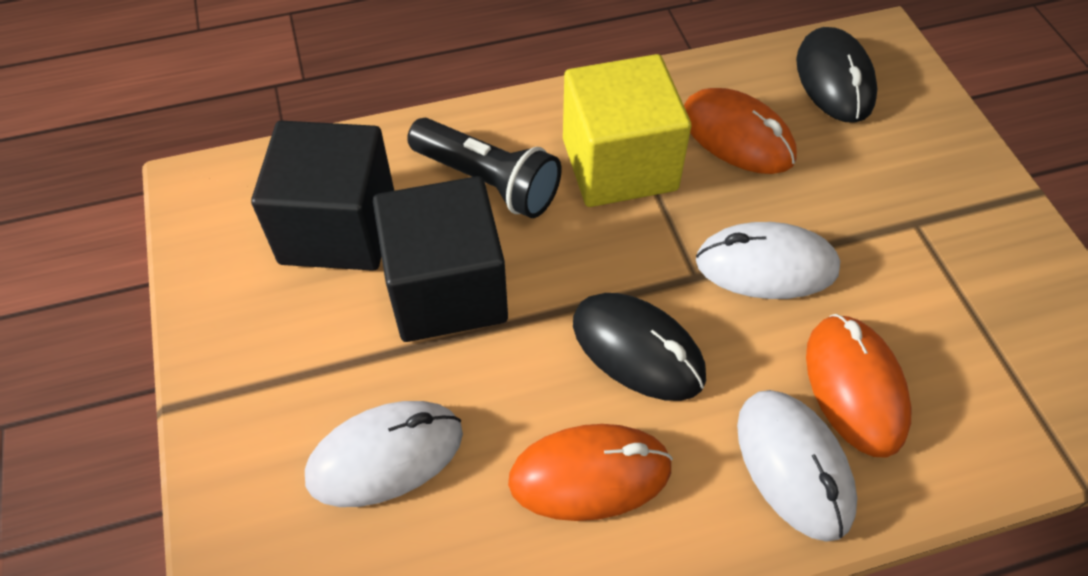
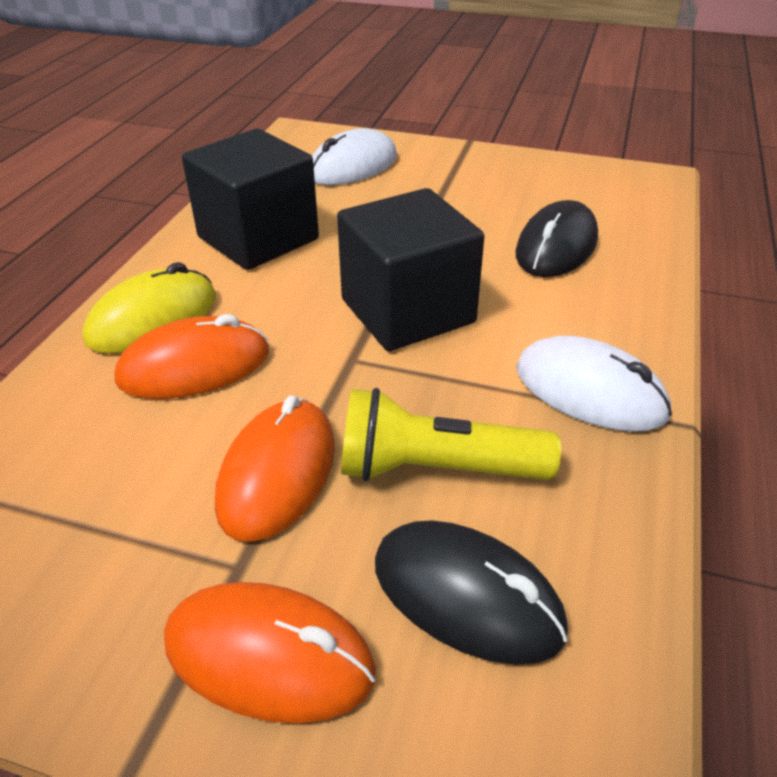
black flashlight: 1 -> 0
white mouse: 3 -> 2
yellow cube: 1 -> 0
yellow flashlight: 0 -> 1
yellow mouse: 0 -> 1

